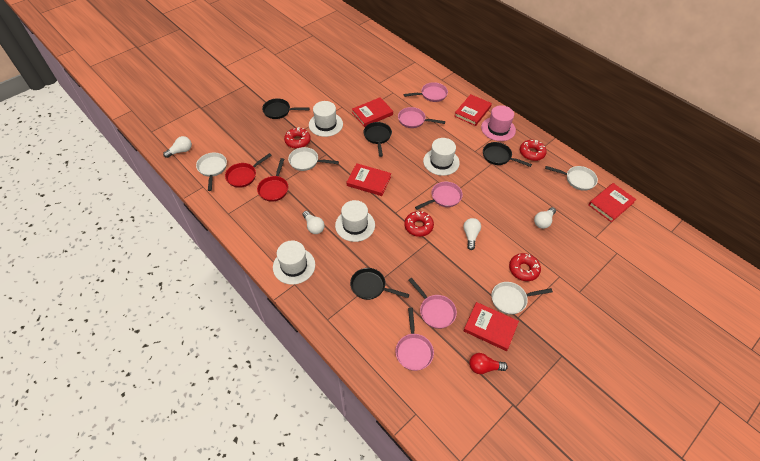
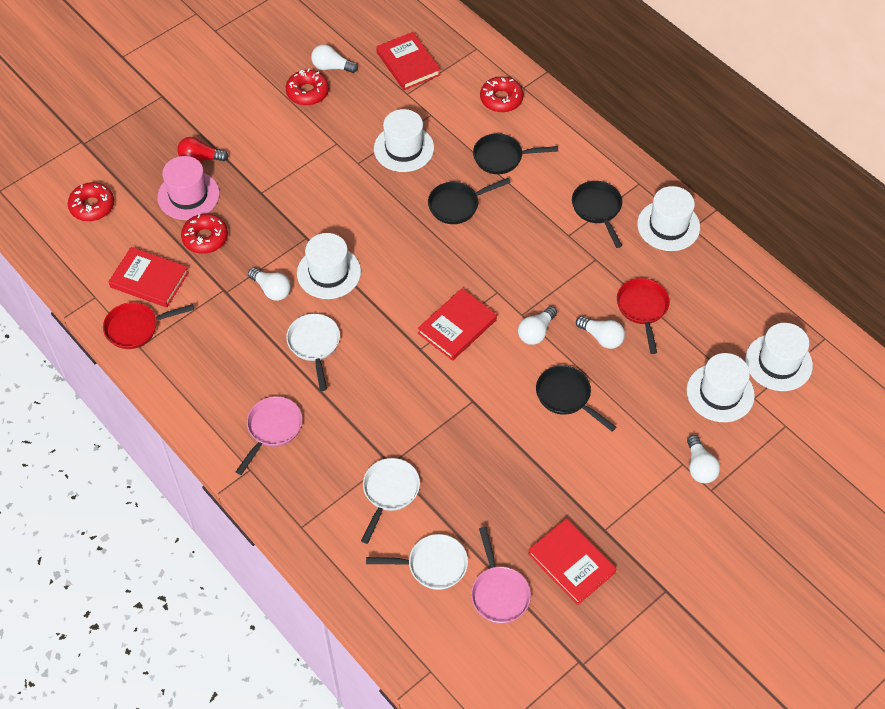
pink pan: 5 -> 2
red book: 5 -> 4
white hat: 4 -> 5
white light bulb: 4 -> 5
white pan: 4 -> 3

